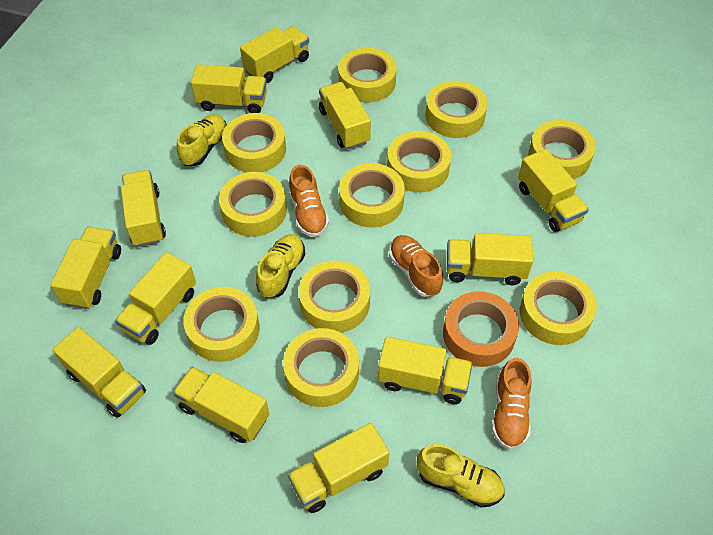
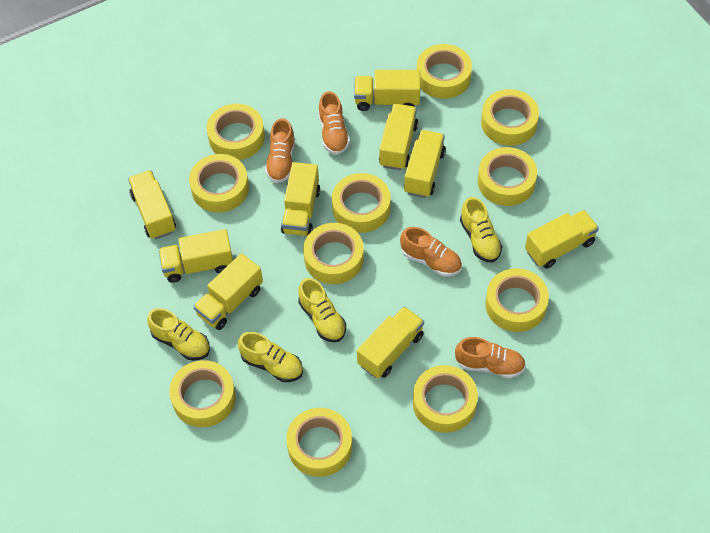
orange shoe: 3 -> 4
orange tape: 1 -> 0
yellow shoe: 3 -> 4
yellow truck: 12 -> 9

